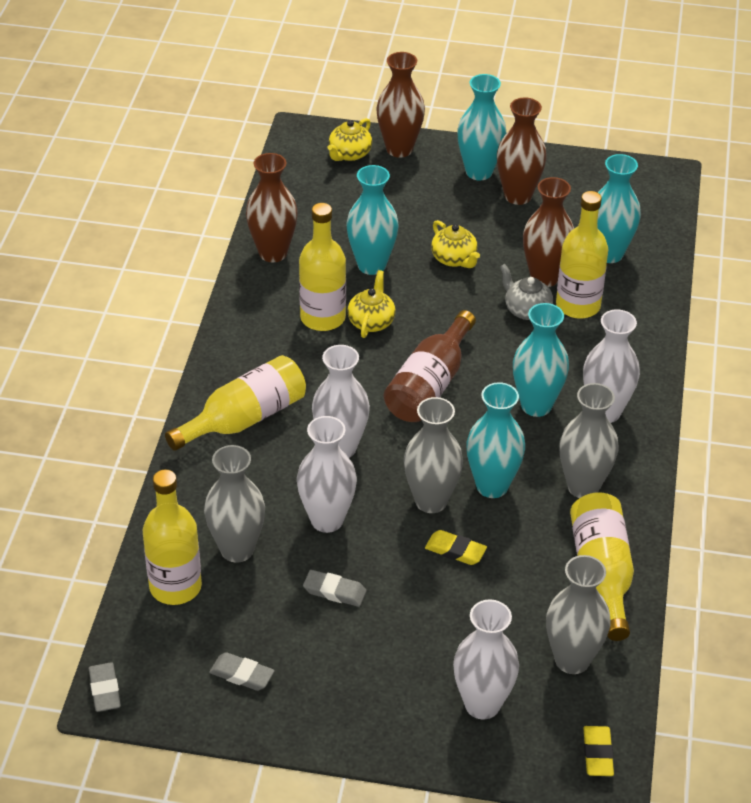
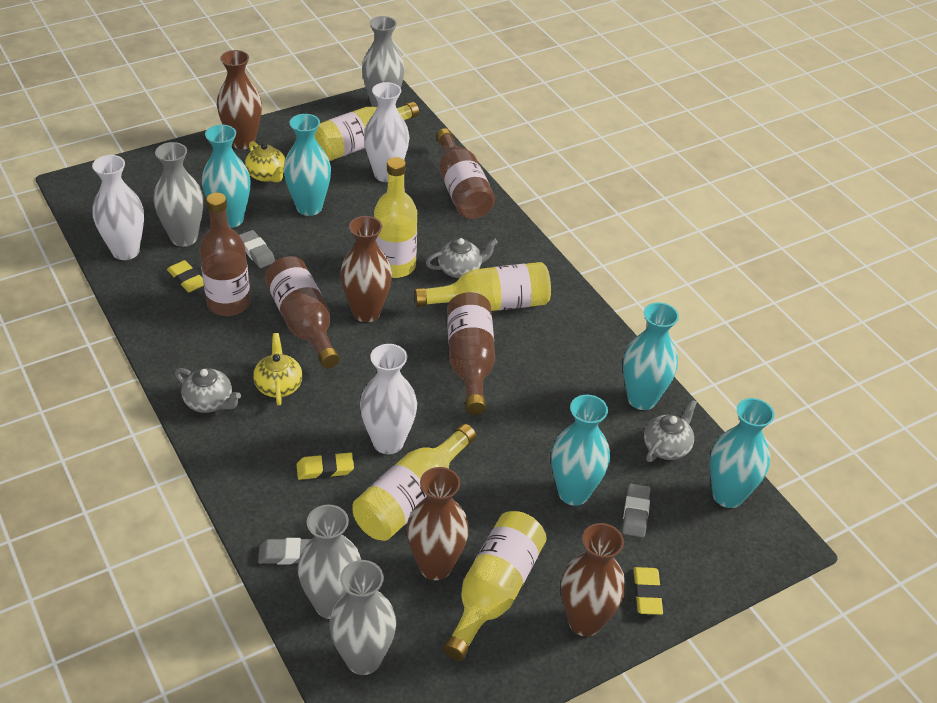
brown bottle: 1 -> 4
grey teapot: 1 -> 3
white vase: 4 -> 3
yellow eraser: 2 -> 3
yellow teapot: 3 -> 2

